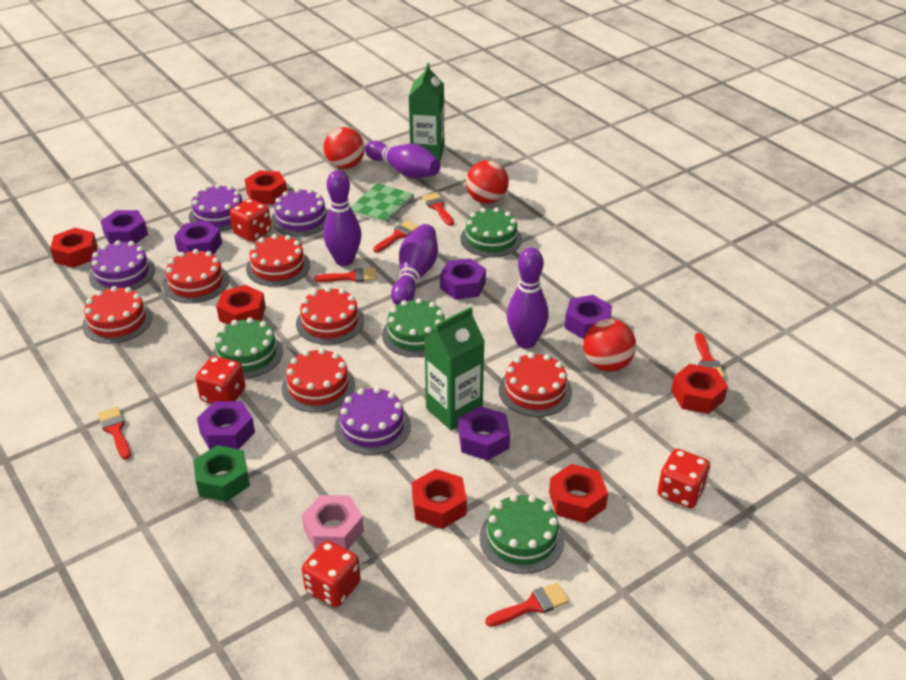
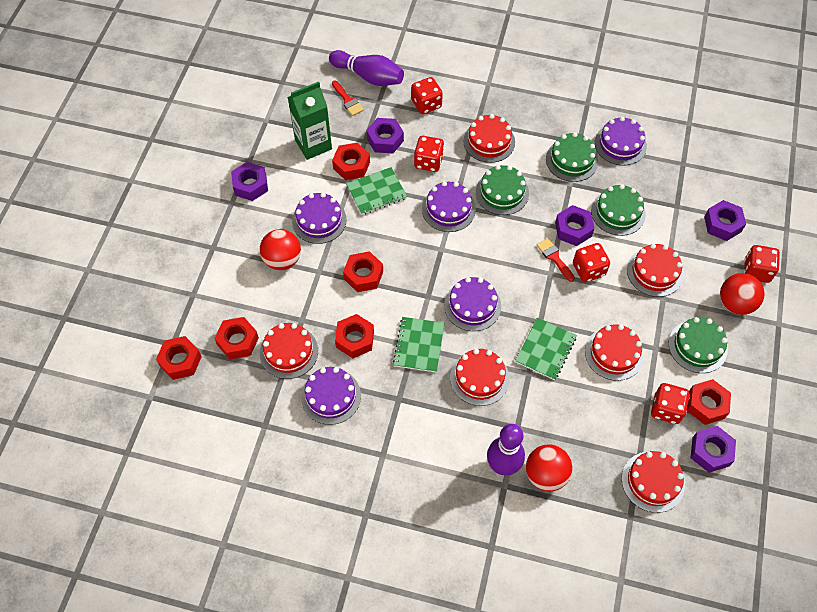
green carton: 2 -> 1
green notebook: 1 -> 3
green nut: 1 -> 0
pink nut: 1 -> 0
purple bowling pin: 4 -> 2
purple cake: 4 -> 5
purple nut: 6 -> 5
red brush: 6 -> 2
red dice: 4 -> 5

